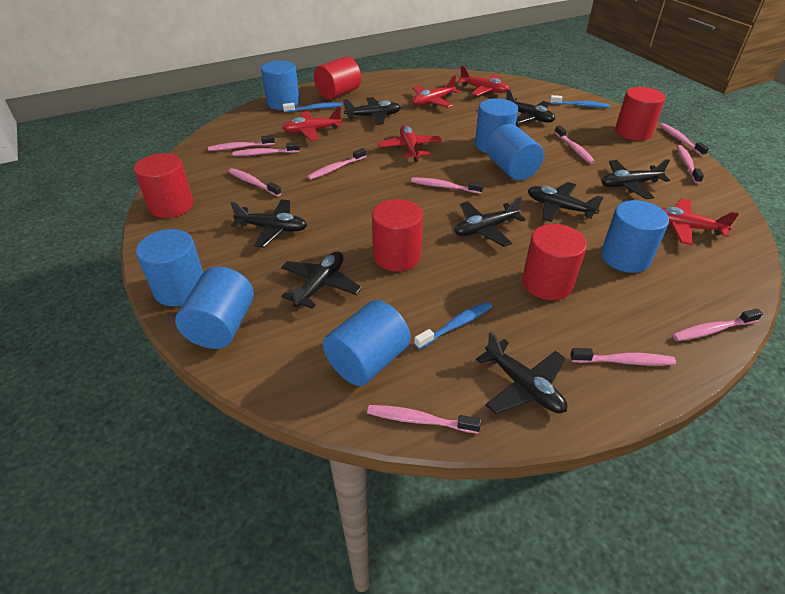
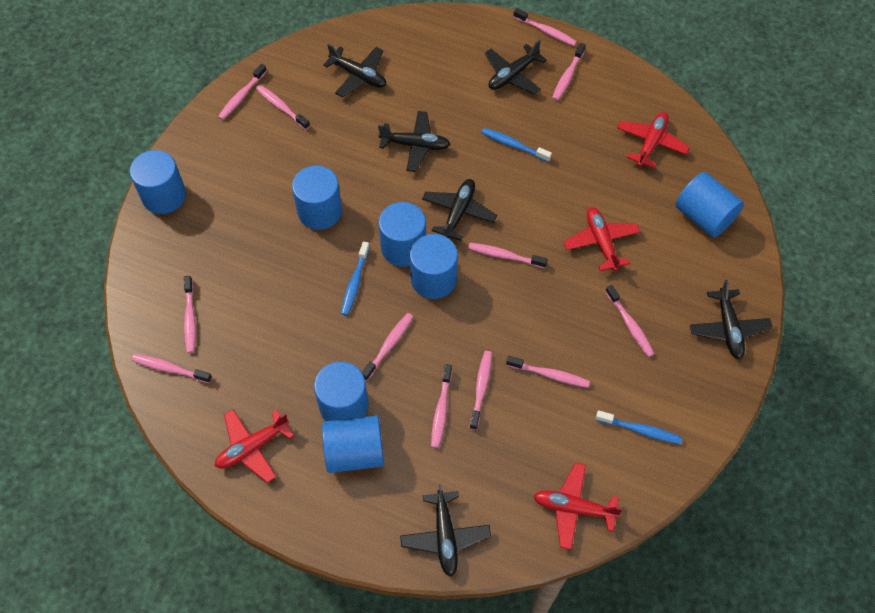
black plane: 8 -> 6
pink toothbrush: 11 -> 12
red cylinder: 5 -> 0
red plane: 5 -> 4

